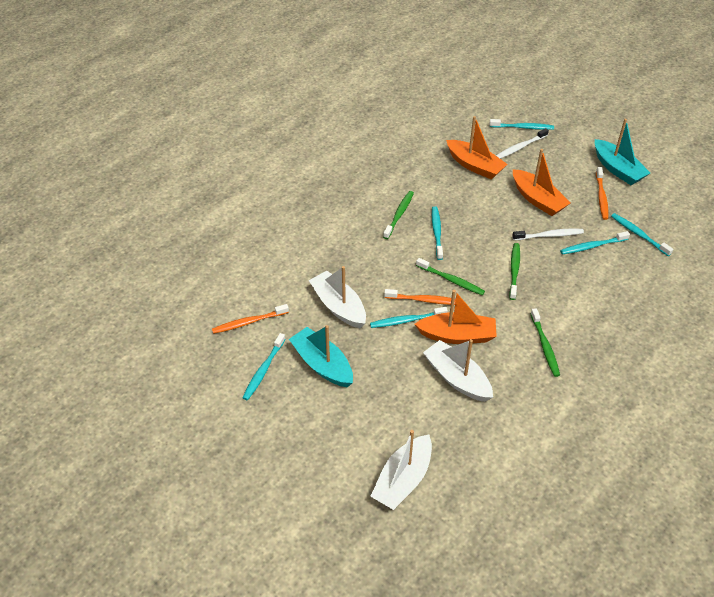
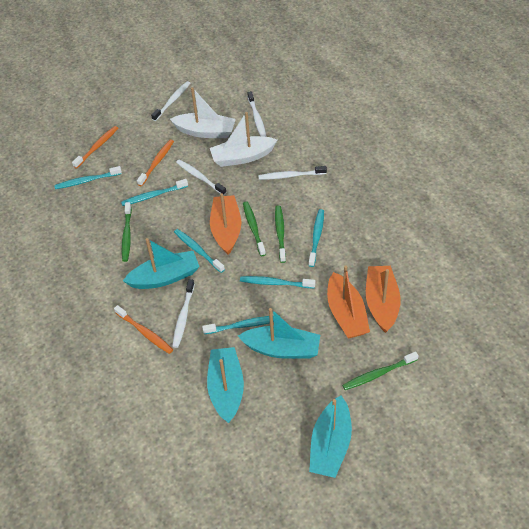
turquoise boat: 2 -> 4
white boat: 3 -> 2
white toothbrush: 2 -> 5

